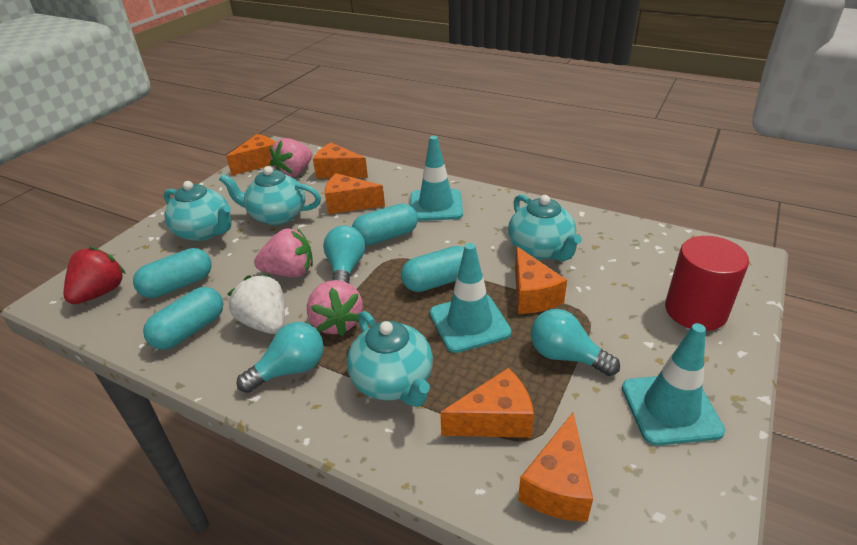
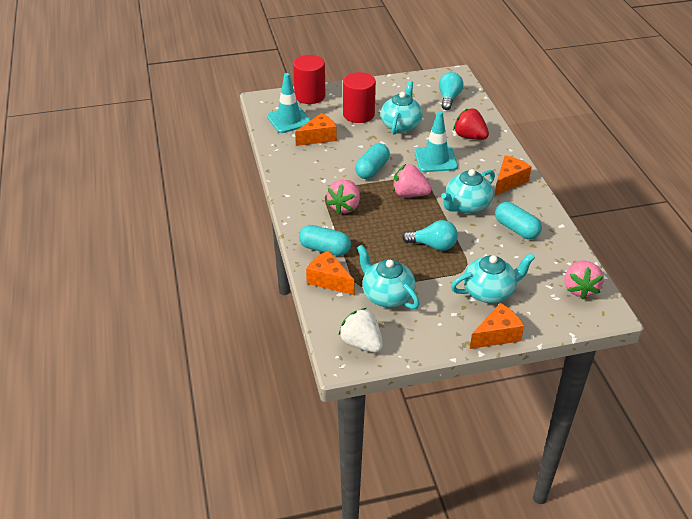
orange cheese: 6 -> 4
red cylinder: 1 -> 2
turquoise capsule: 4 -> 3
turquoise light bulb: 3 -> 2
turquoise traffic cone: 3 -> 2

